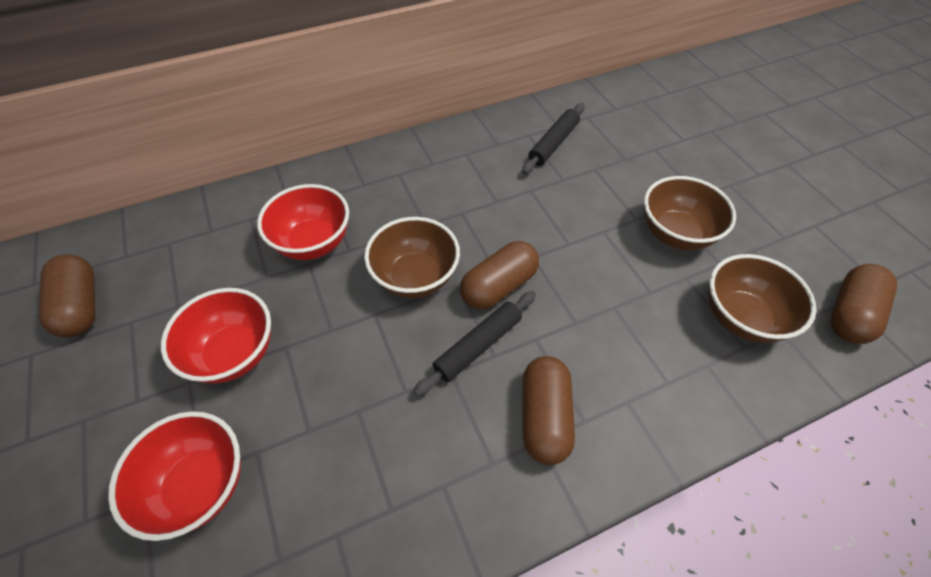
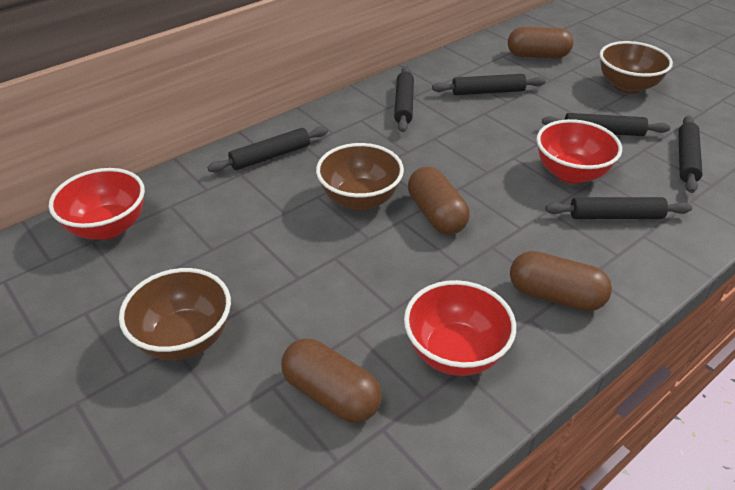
black rolling pin: 2 -> 6

